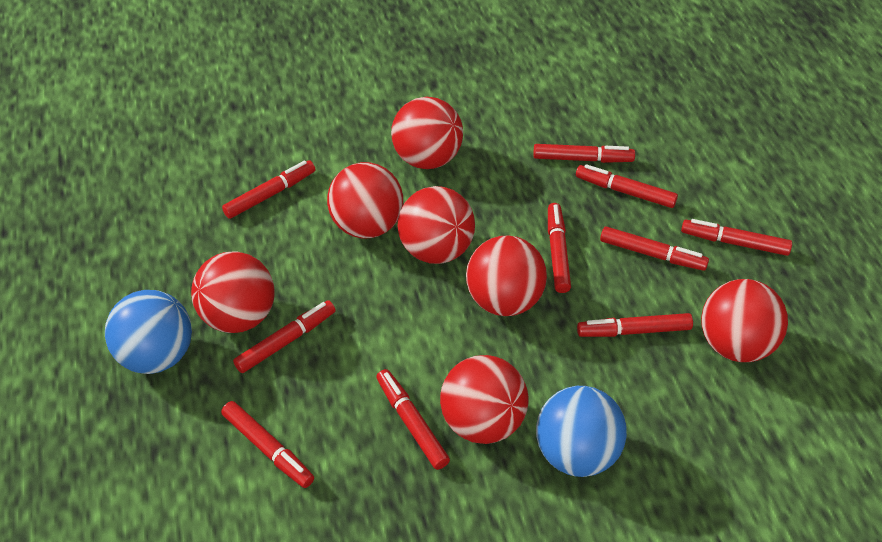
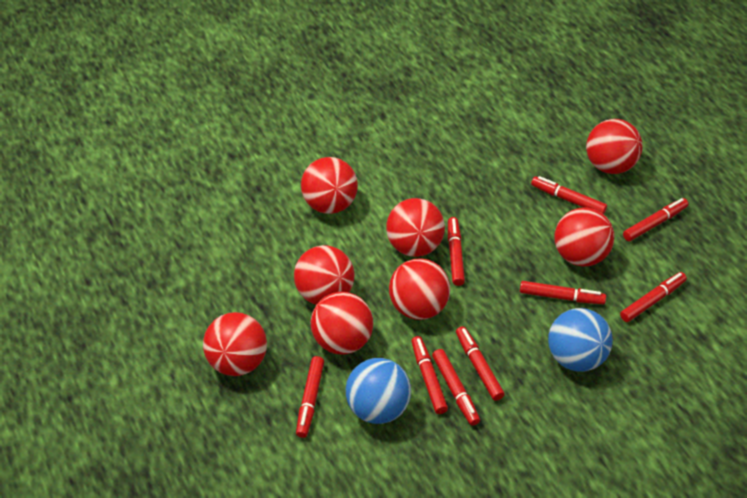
red ball: 7 -> 8
red marker: 10 -> 9

